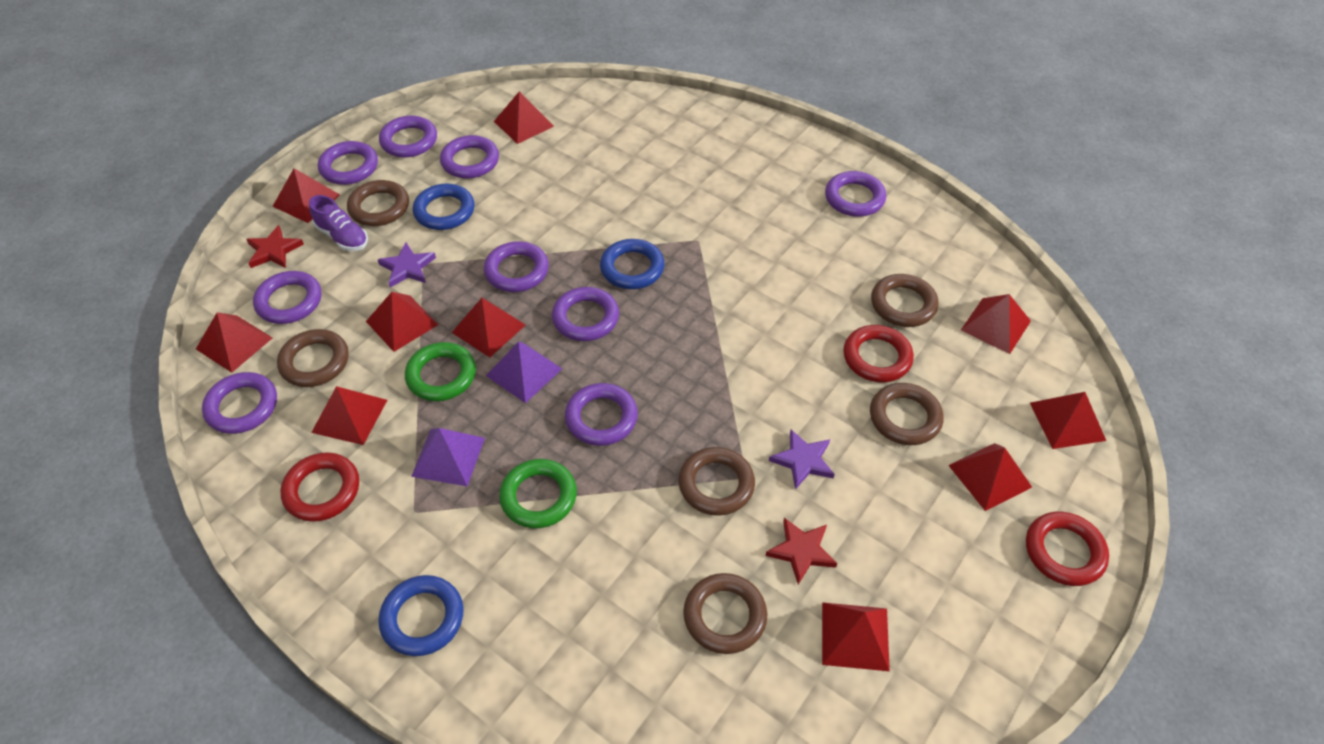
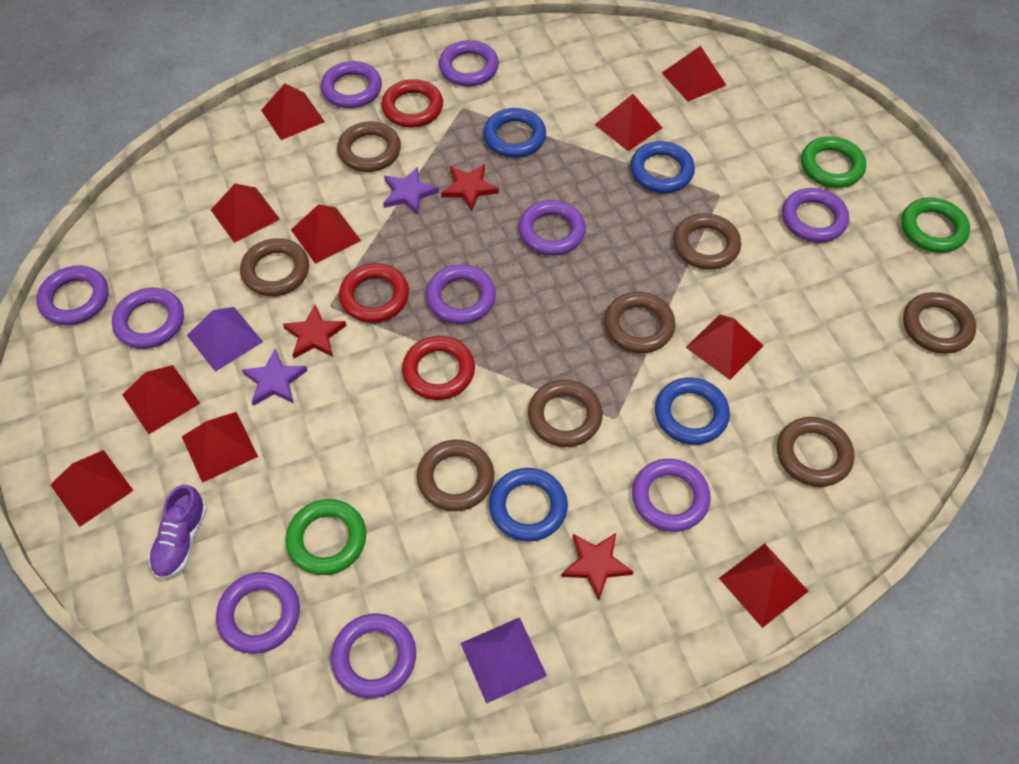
blue ring: 3 -> 4
brown ring: 6 -> 8
green ring: 2 -> 3
purple ring: 9 -> 10
red star: 2 -> 3

